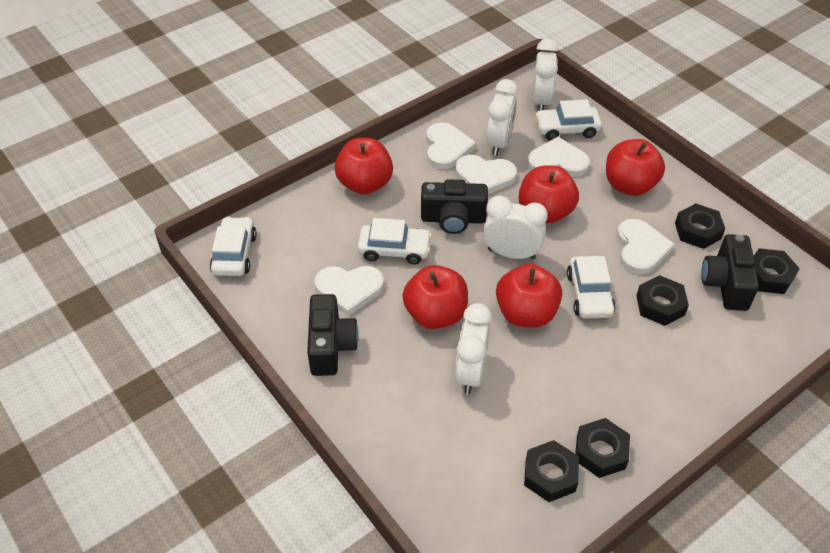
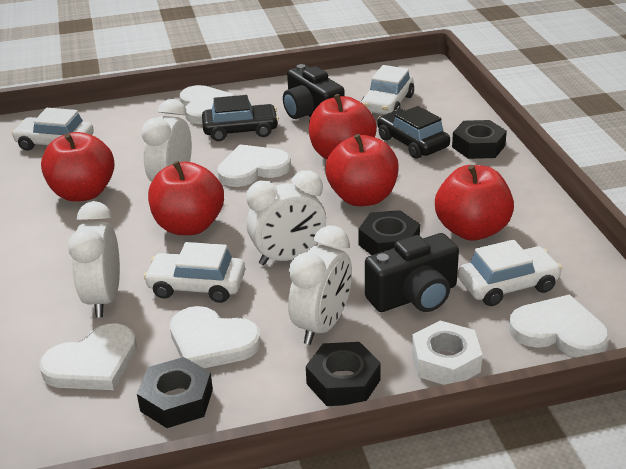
black camera: 3 -> 2
black car: 0 -> 2
black nut: 5 -> 4
white nut: 0 -> 1

